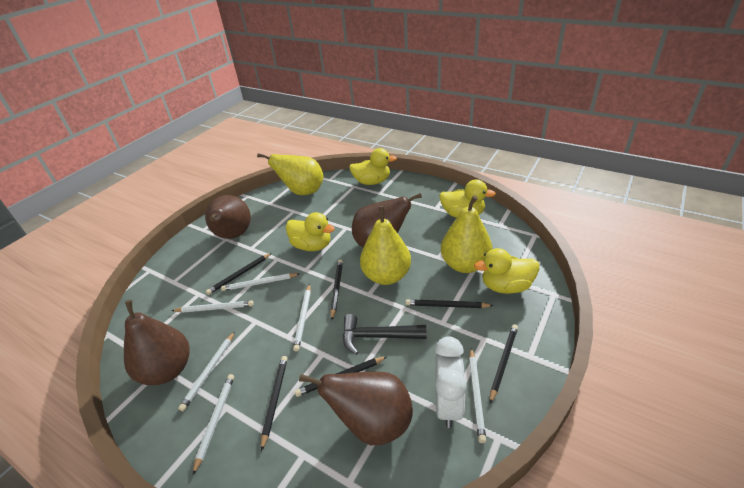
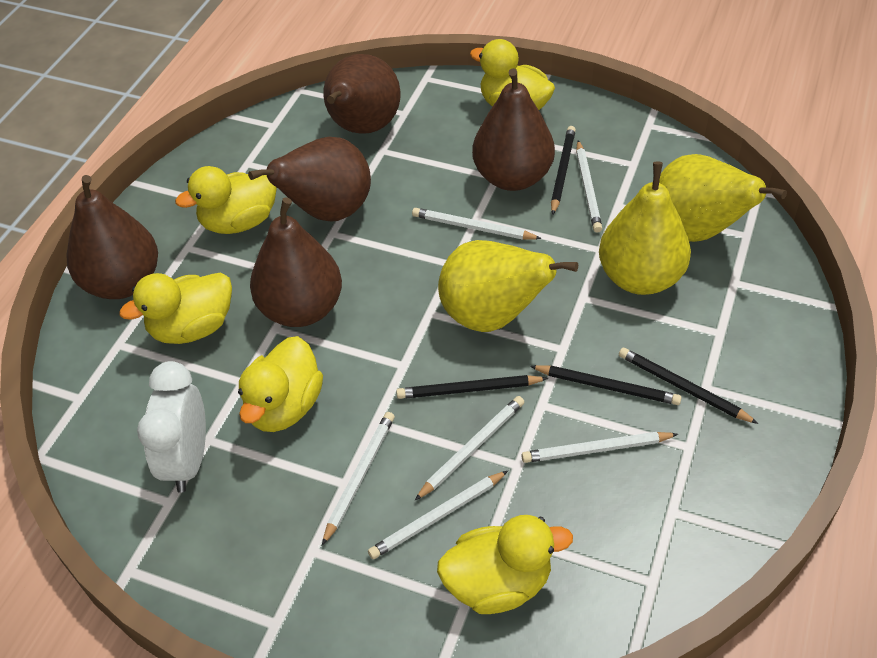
black hammer: 1 -> 0
black pencil: 6 -> 4
brown pear: 4 -> 5
yellow duck: 4 -> 5

